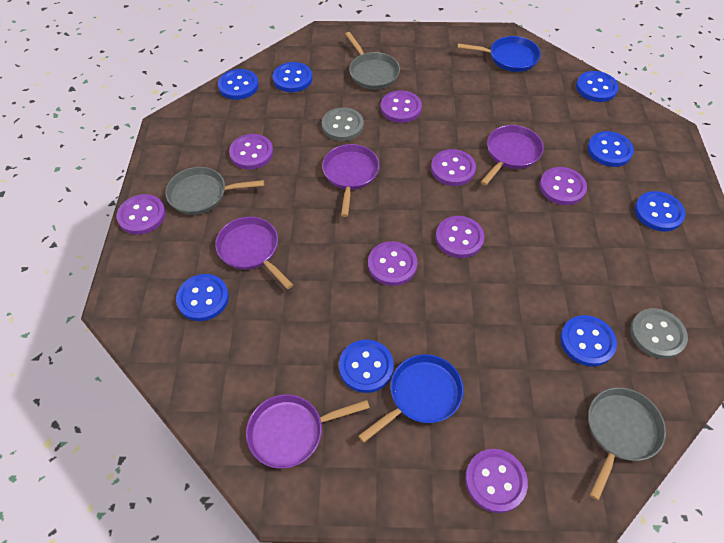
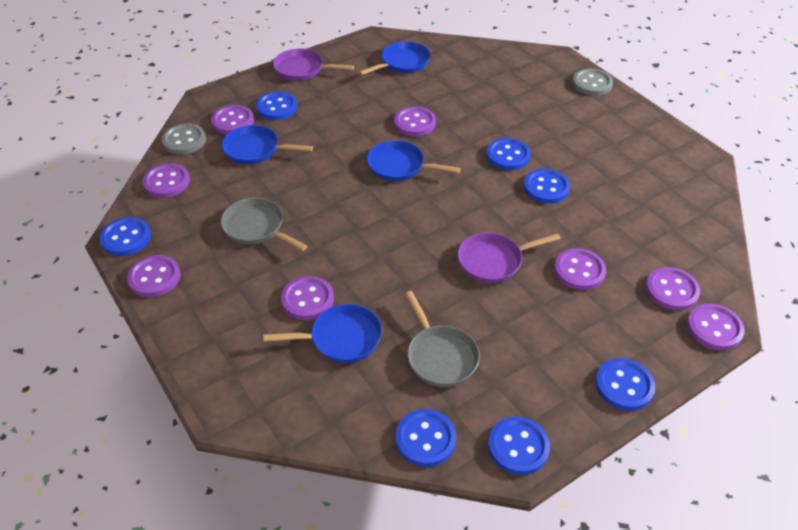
blue button: 8 -> 7
blue pan: 2 -> 4
grey pan: 3 -> 2
purple pan: 4 -> 2

